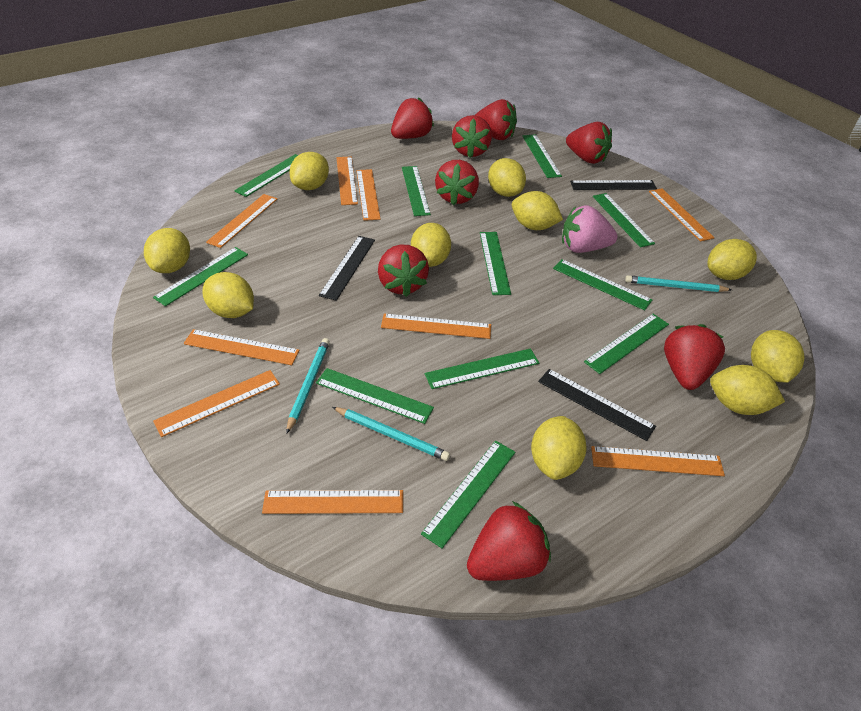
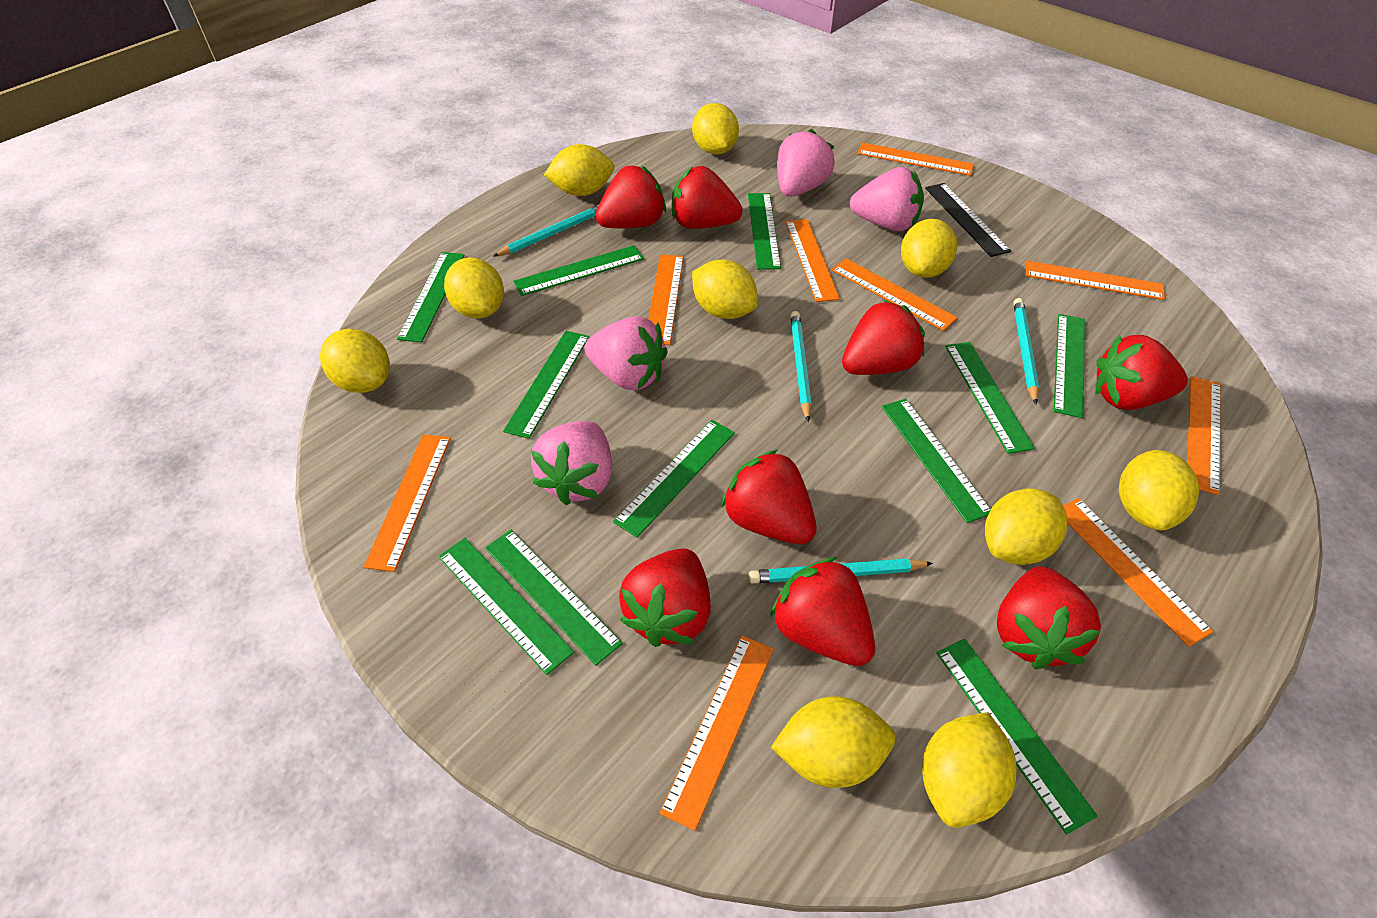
black ruler: 3 -> 1
pink strawberry: 1 -> 4
turquoise pencil: 3 -> 4

